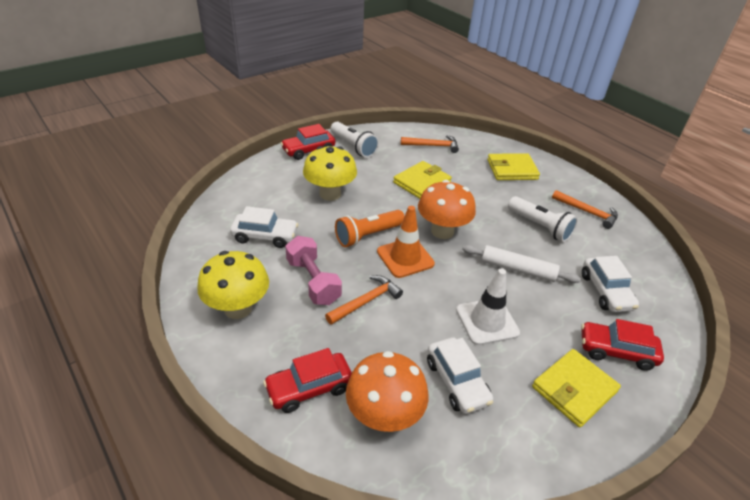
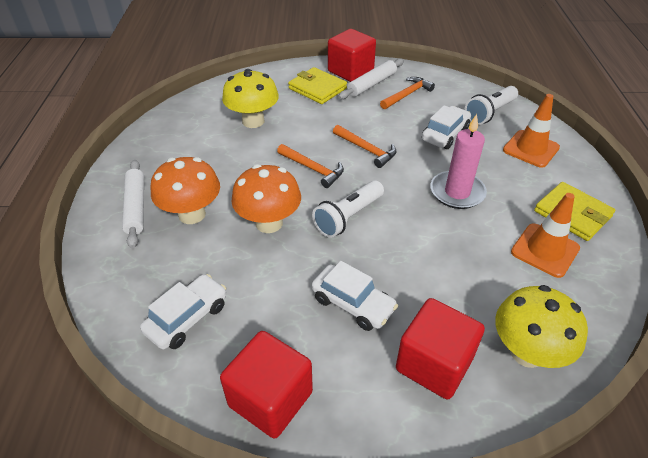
orange flashlight: 1 -> 0
orange traffic cone: 1 -> 2
pink candle: 0 -> 1
pink dumbbell: 1 -> 0
red car: 3 -> 0
red cube: 0 -> 3
white rolling pin: 1 -> 2
white traffic cone: 1 -> 0
yellow wallet: 3 -> 2

